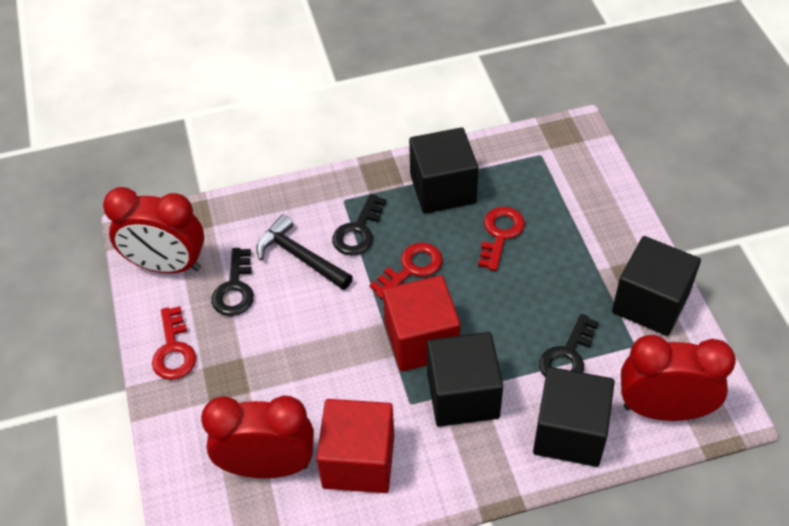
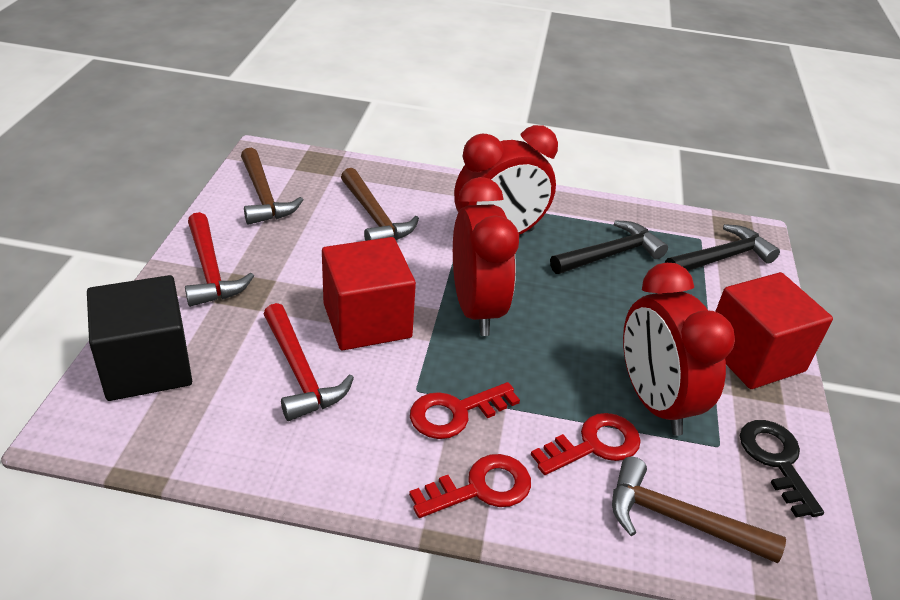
black cube: 4 -> 1
black hammer: 1 -> 2
black key: 3 -> 1
brown hammer: 0 -> 3
red hammer: 0 -> 2

